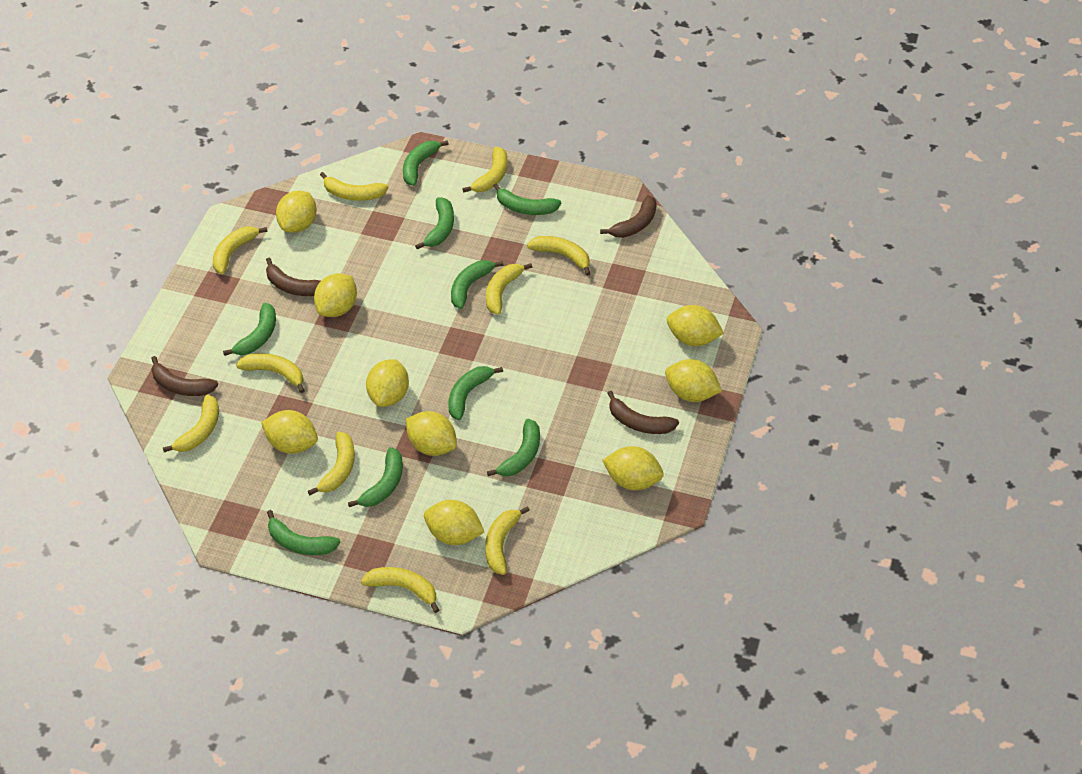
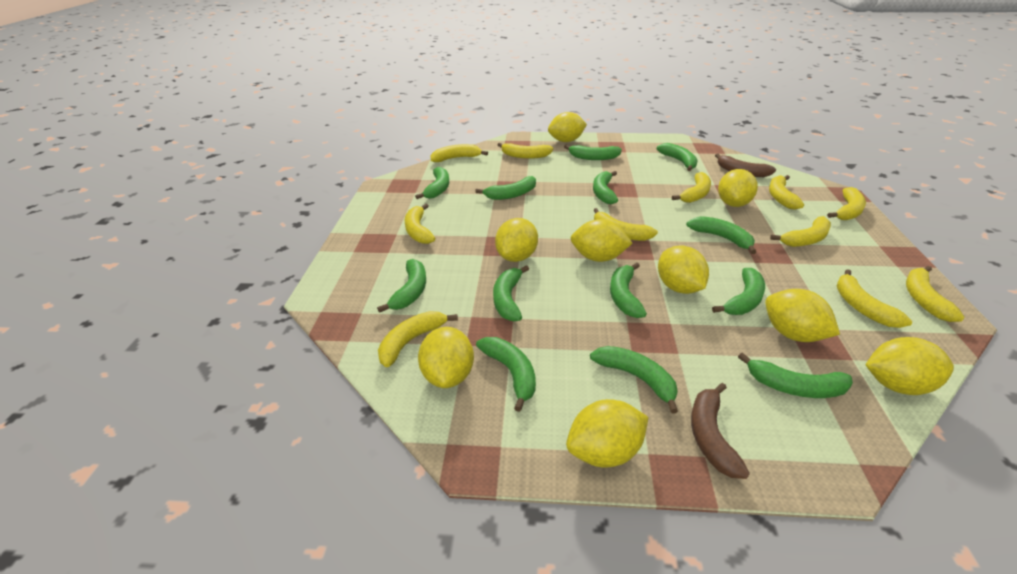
brown banana: 4 -> 2
green banana: 9 -> 13
yellow banana: 10 -> 11

